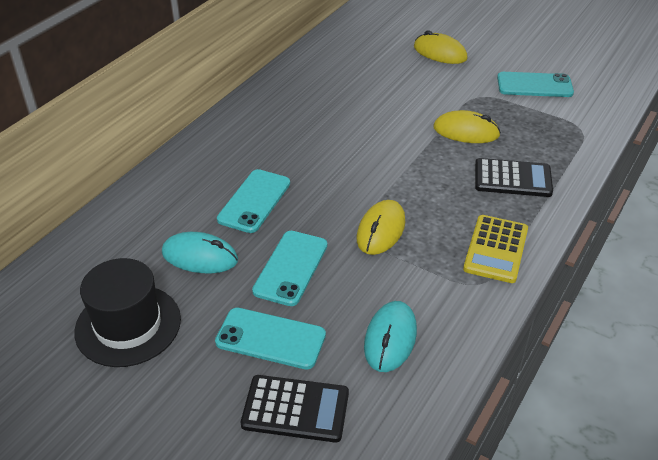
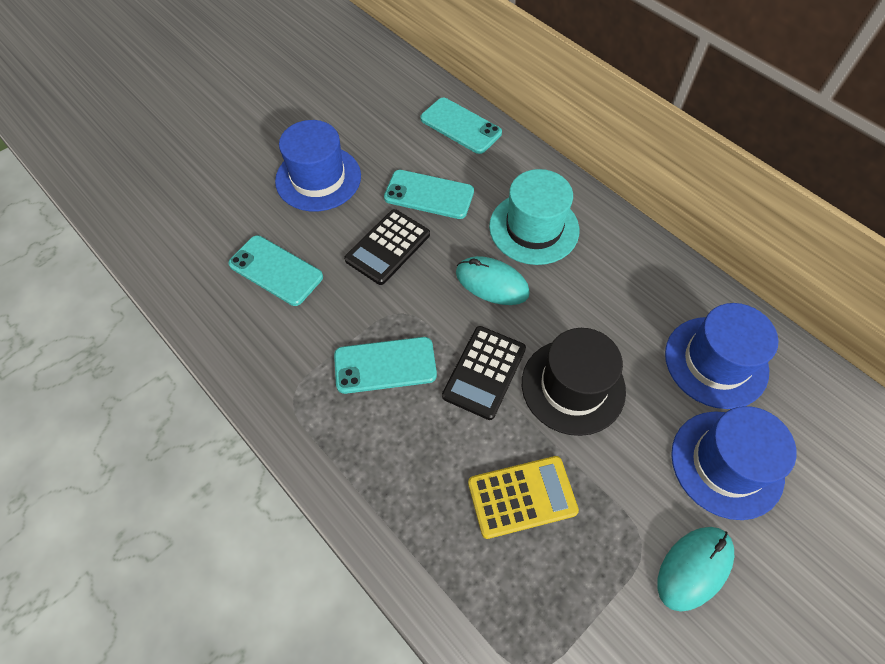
blue hat: 0 -> 3
turquoise hat: 0 -> 1
yellow mouse: 3 -> 0

